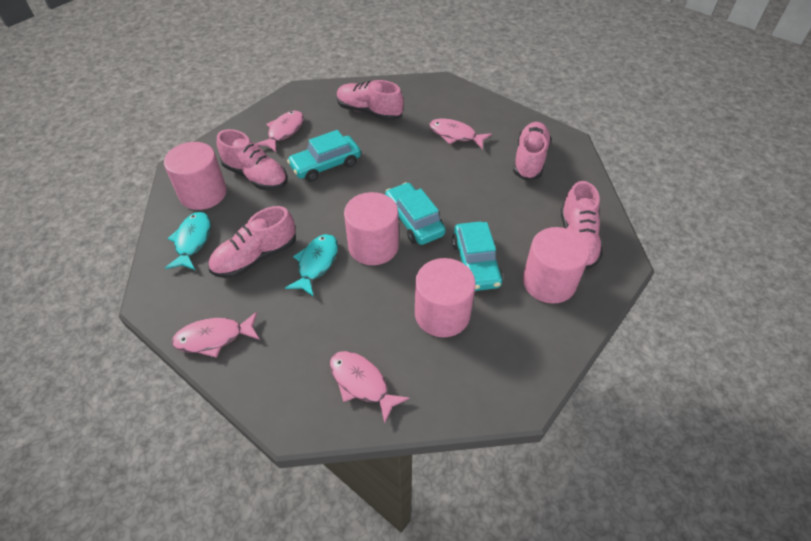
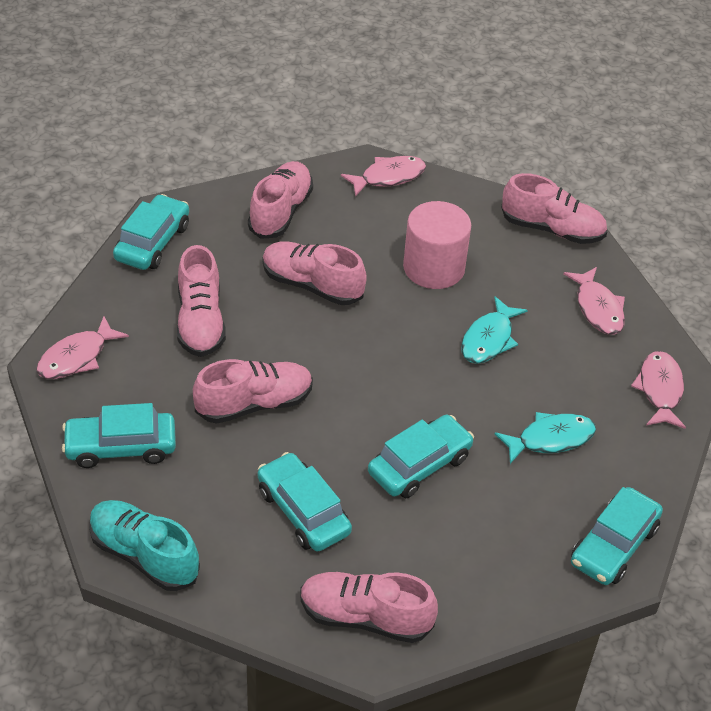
pink cylinder: 4 -> 1
pink shoe: 5 -> 6
turquoise car: 3 -> 5
turquoise shoe: 0 -> 1

